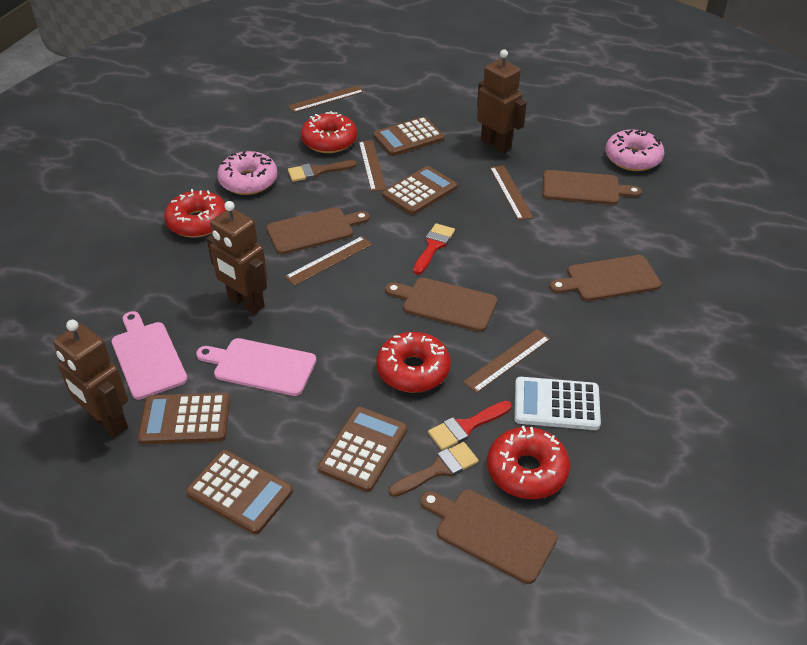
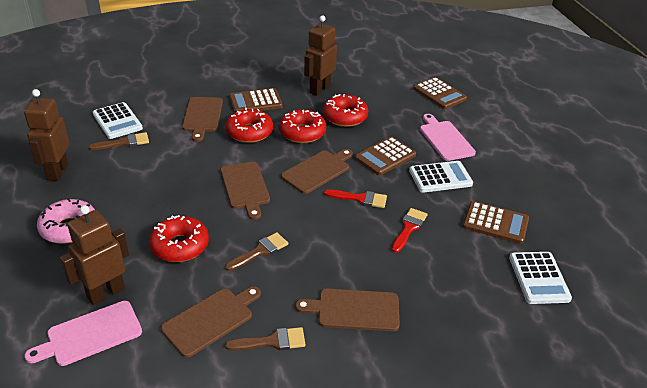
brown brush: 2 -> 3
brown calculator: 5 -> 4
brown ruler: 5 -> 0
pink donut: 2 -> 1
white calculator: 1 -> 3

